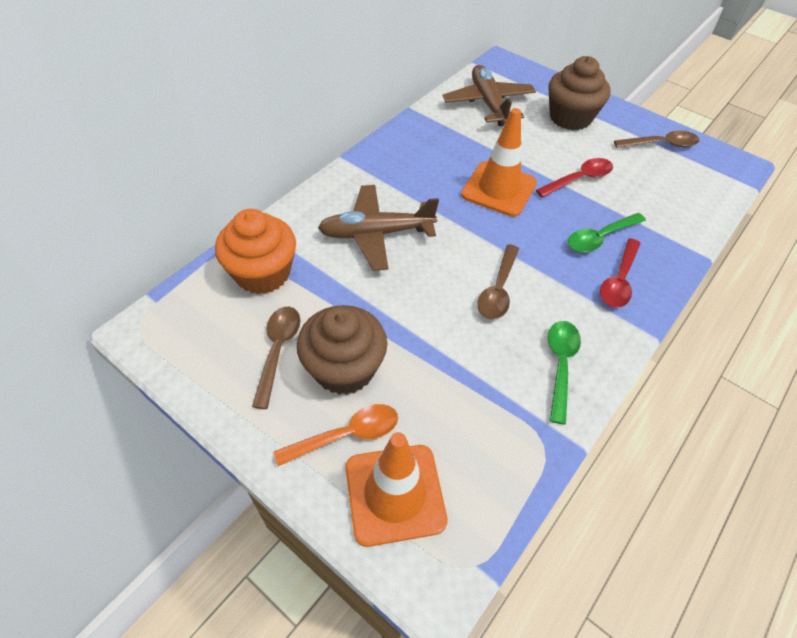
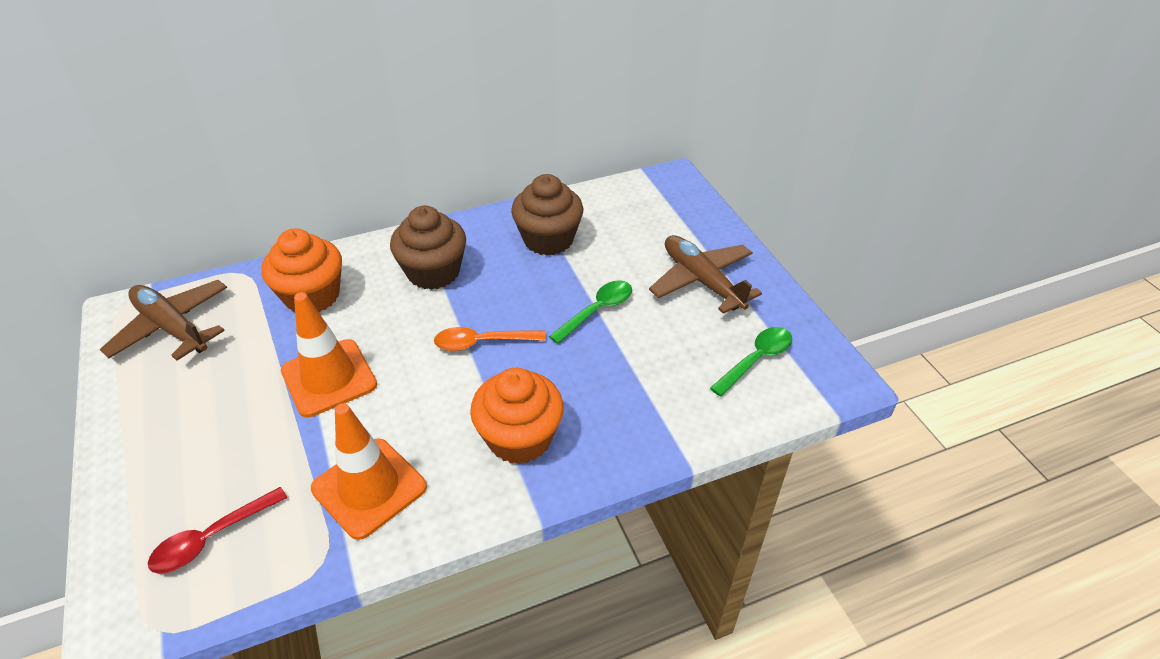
brown spoon: 3 -> 0
orange cupcake: 1 -> 2
red spoon: 2 -> 1

